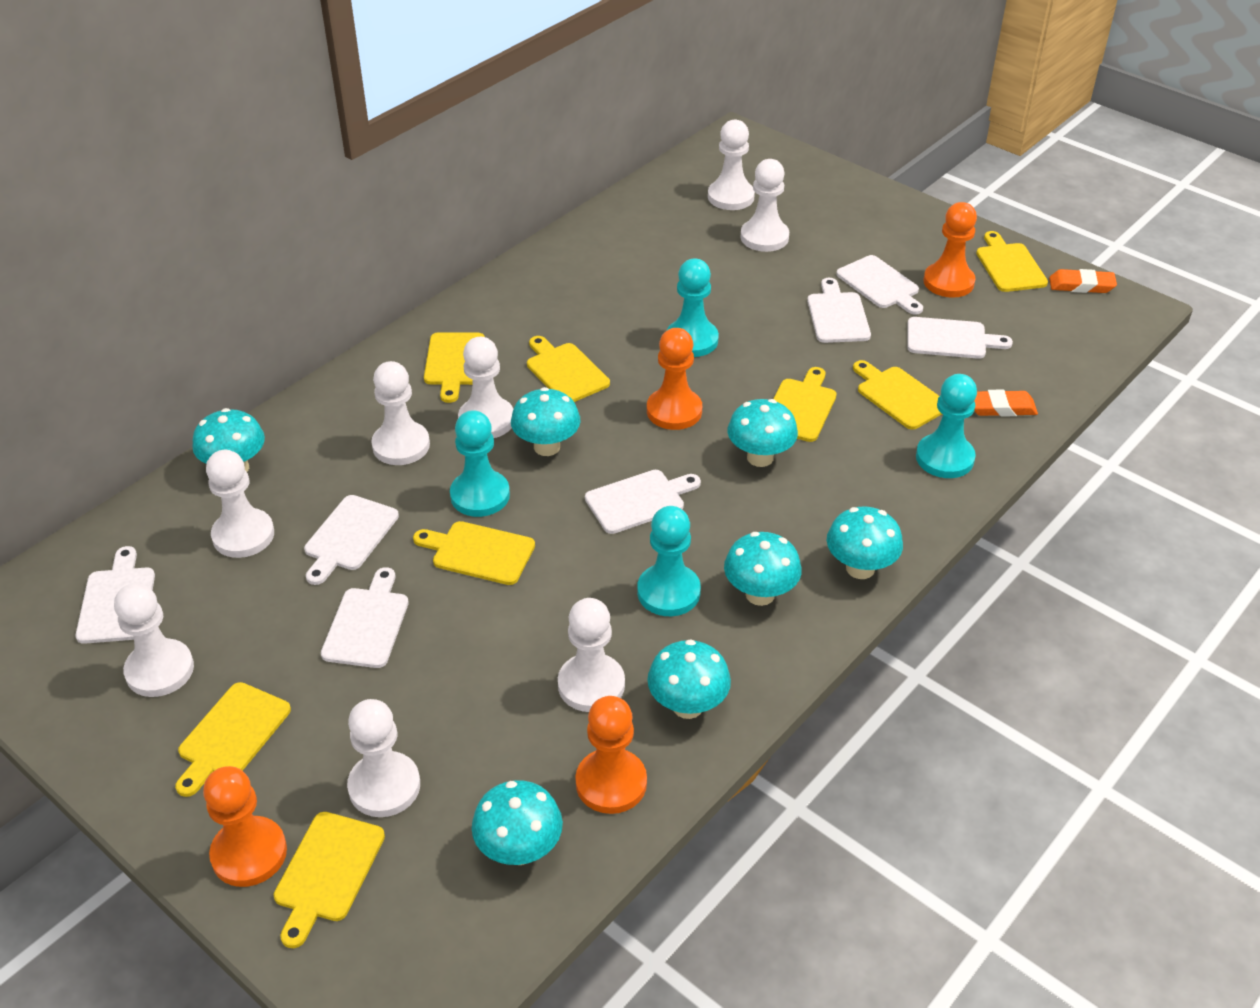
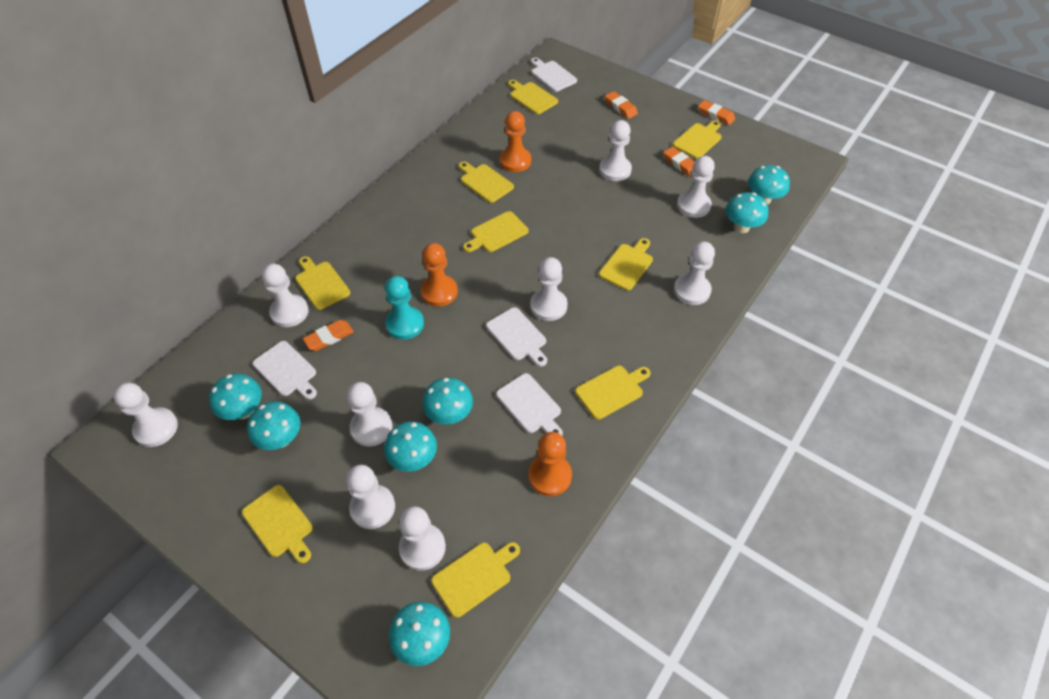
orange eraser: 2 -> 4
orange pawn: 4 -> 3
turquoise pawn: 4 -> 1
white cutting board: 7 -> 4
white pawn: 8 -> 9
yellow cutting board: 8 -> 9

